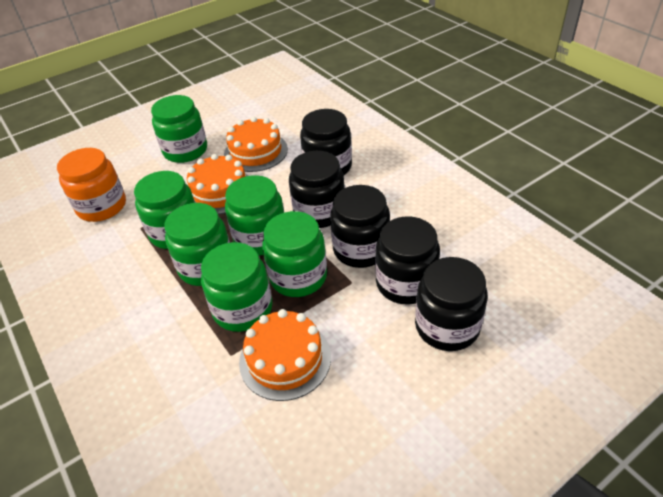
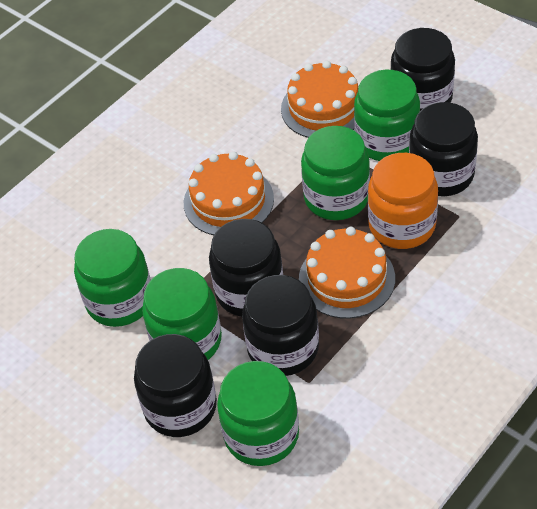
green jar: 6 -> 5

